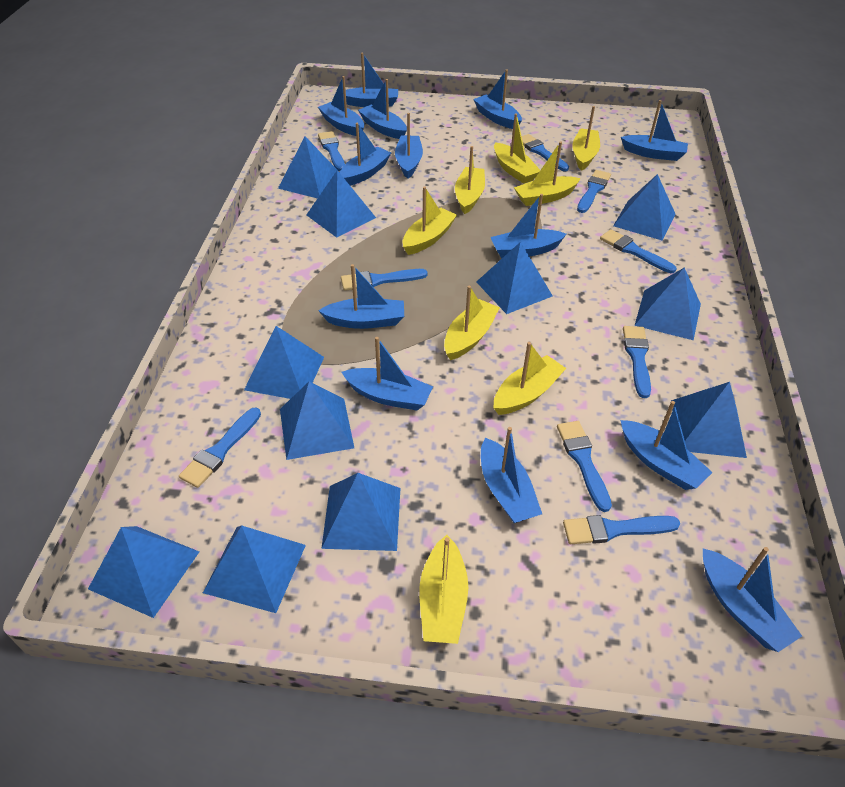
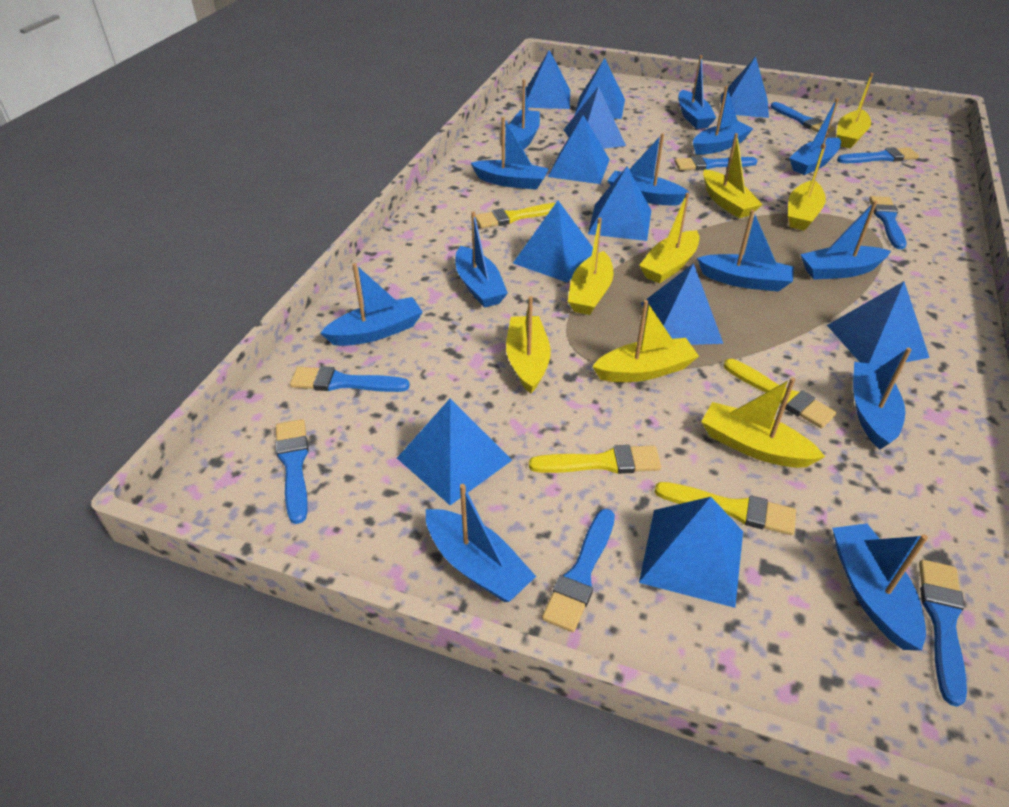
blue brush: 9 -> 8
yellow brush: 0 -> 4

